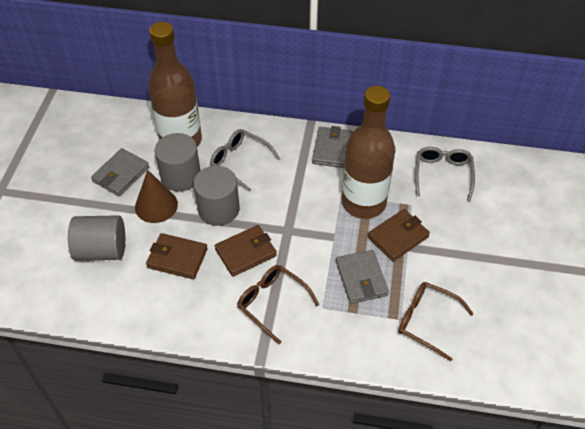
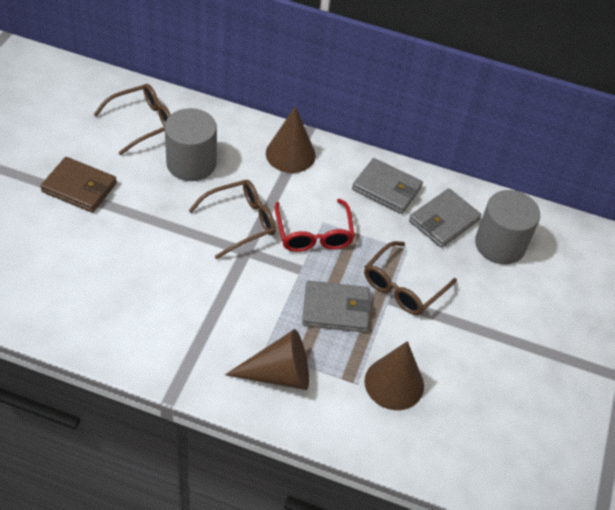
brown bottle: 2 -> 0
brown cone: 1 -> 3
brown glasses: 2 -> 3
brown wallet: 3 -> 1
grey cylinder: 3 -> 2
grey glasses: 2 -> 0
red glasses: 0 -> 1

